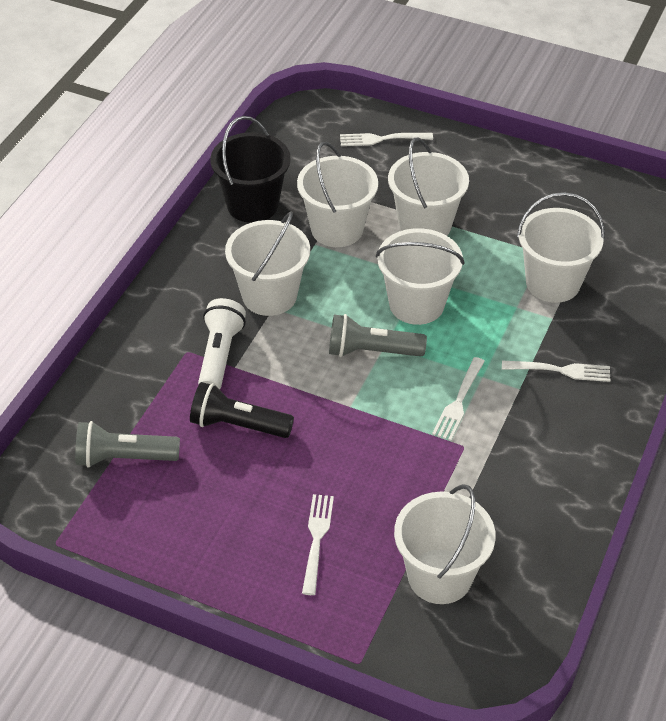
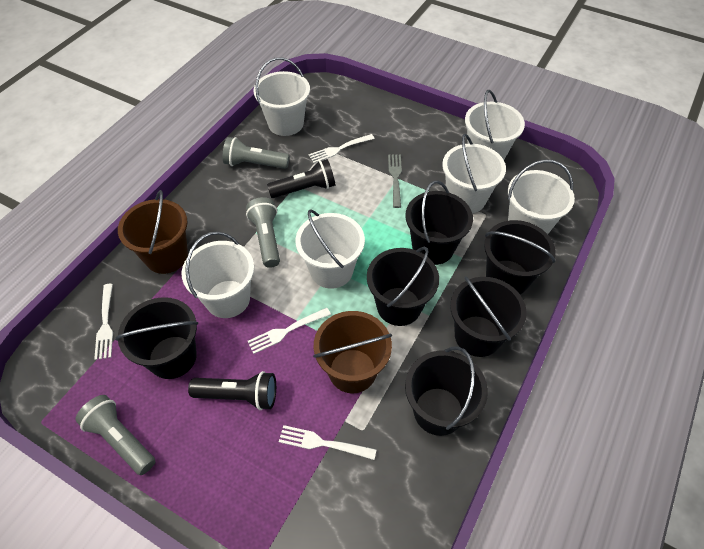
black bucket: 1 -> 6
black flashlight: 1 -> 2
brown bucket: 0 -> 2
grey flashlight: 2 -> 3
grey fork: 0 -> 1
white flashlight: 1 -> 0

